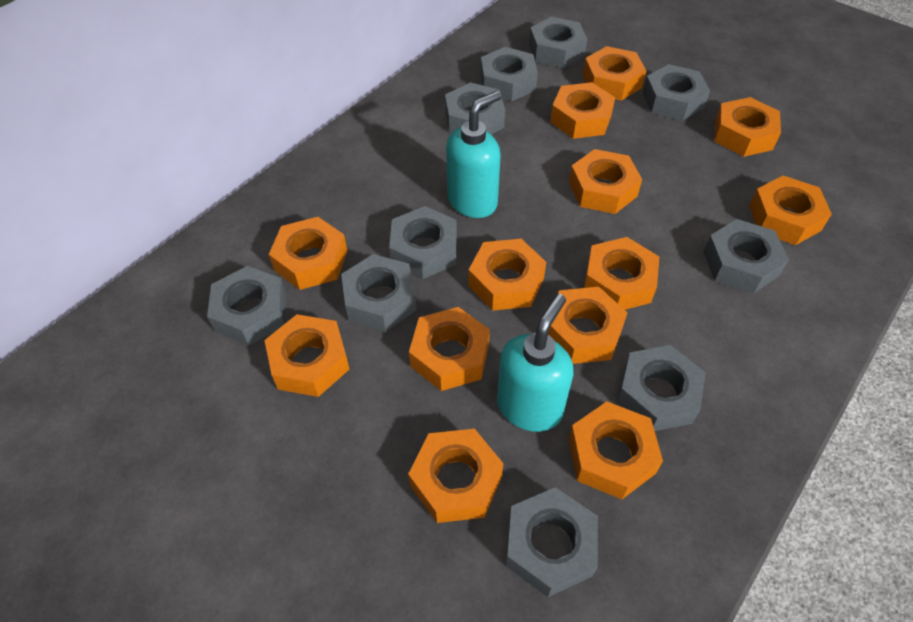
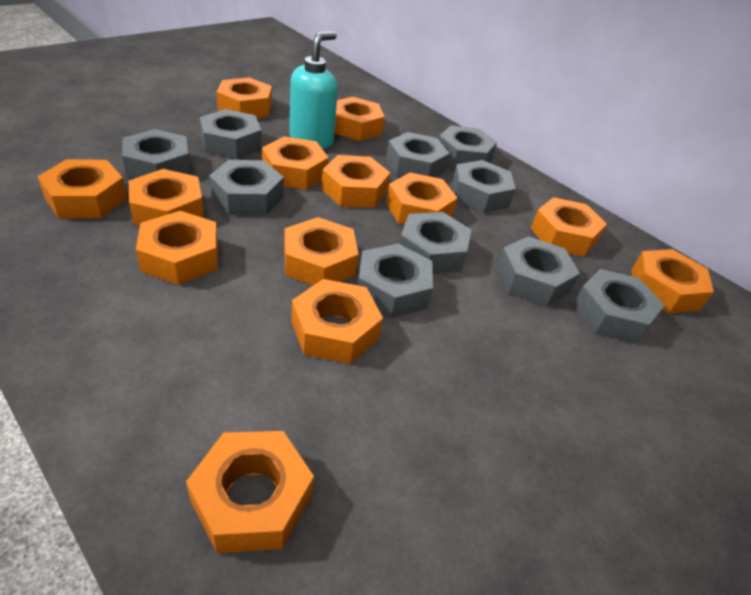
turquoise soap dispenser: 2 -> 1

